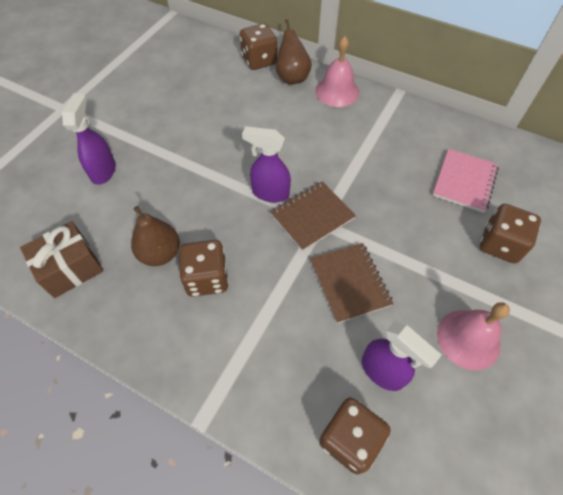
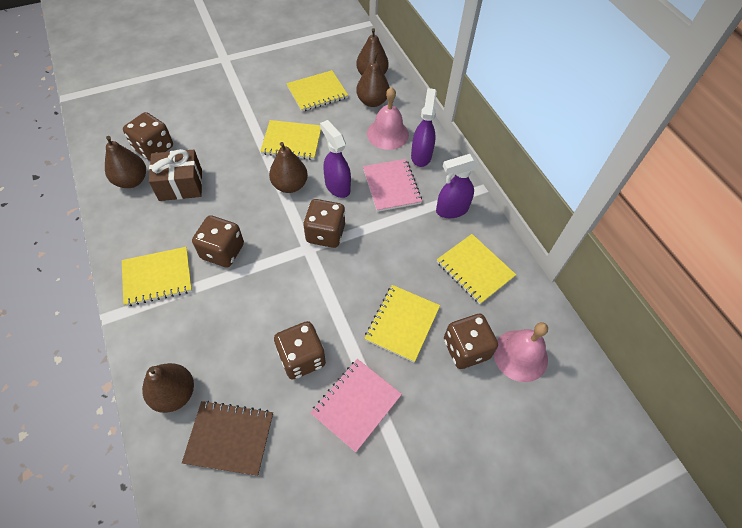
brown dice: 4 -> 5
brown notebook: 2 -> 1
brown pear: 2 -> 5
pink notebook: 1 -> 2
yellow notebook: 0 -> 5

